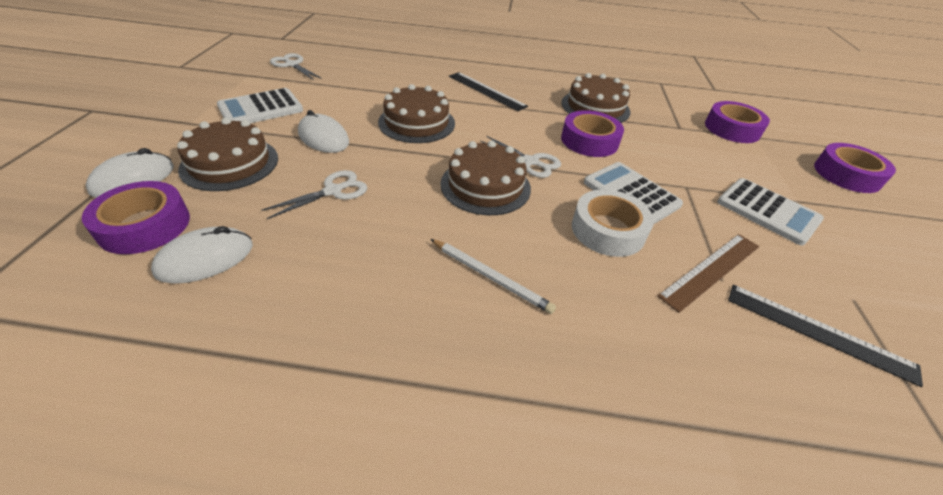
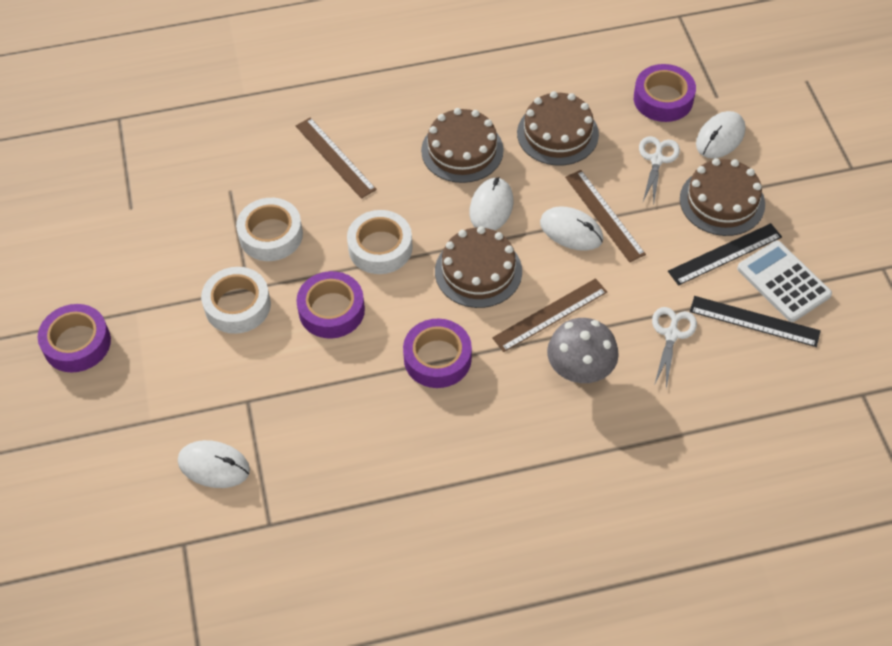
brown ruler: 1 -> 3
grey mushroom: 0 -> 1
white calculator: 3 -> 1
white mouse: 3 -> 4
white pencil: 1 -> 0
white scissors: 3 -> 2
white tape: 1 -> 3

